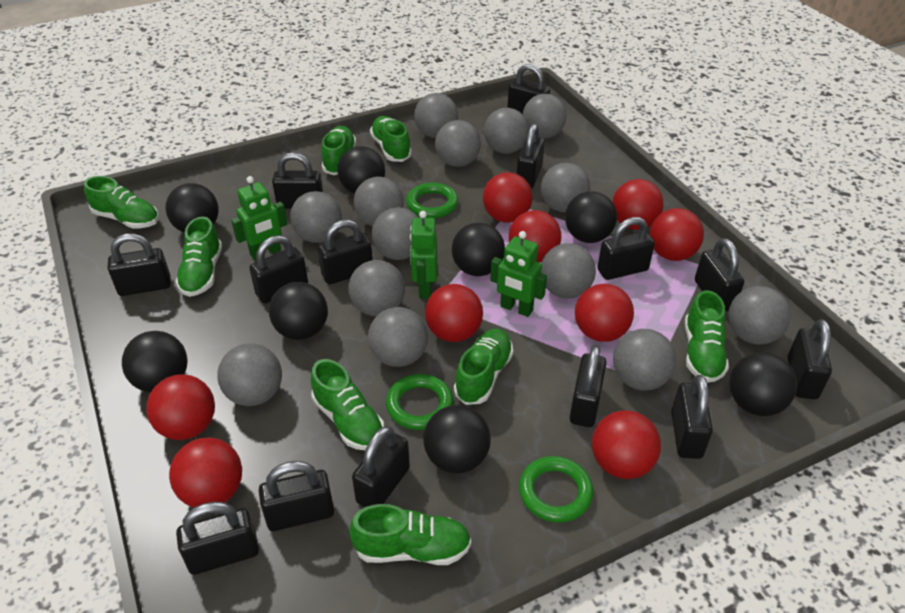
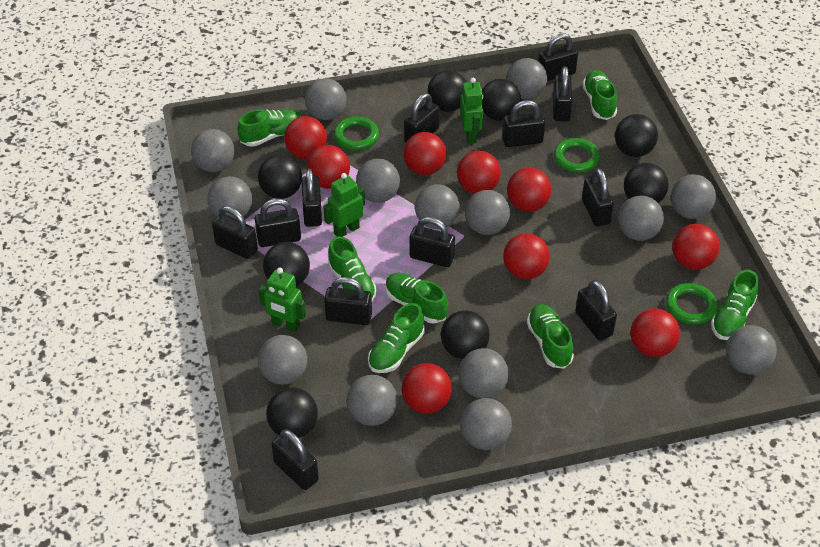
black padlock: 14 -> 12
green shoe: 8 -> 7

